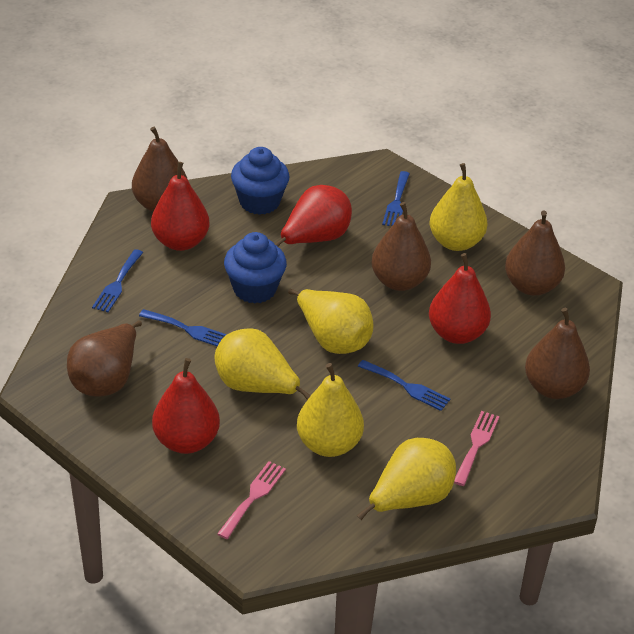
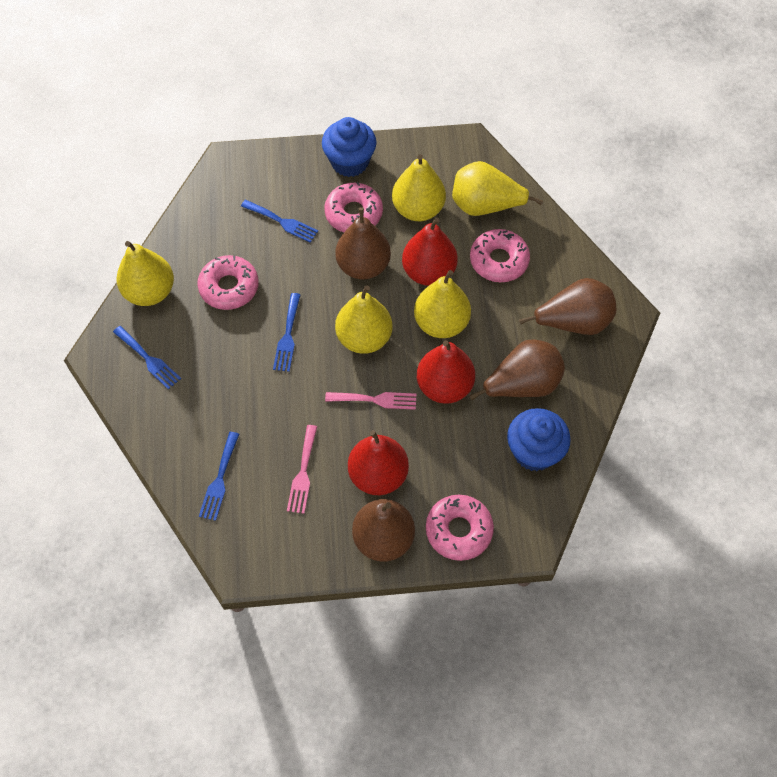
brown pear: 5 -> 4
pink donut: 0 -> 4
red pear: 4 -> 3

